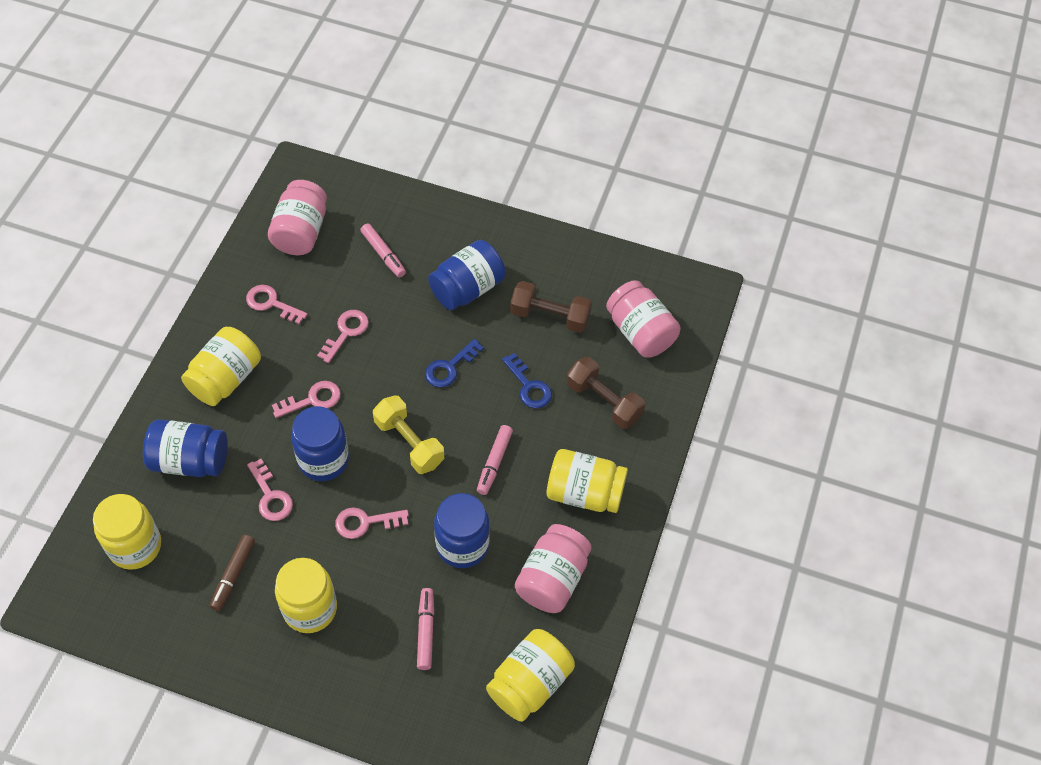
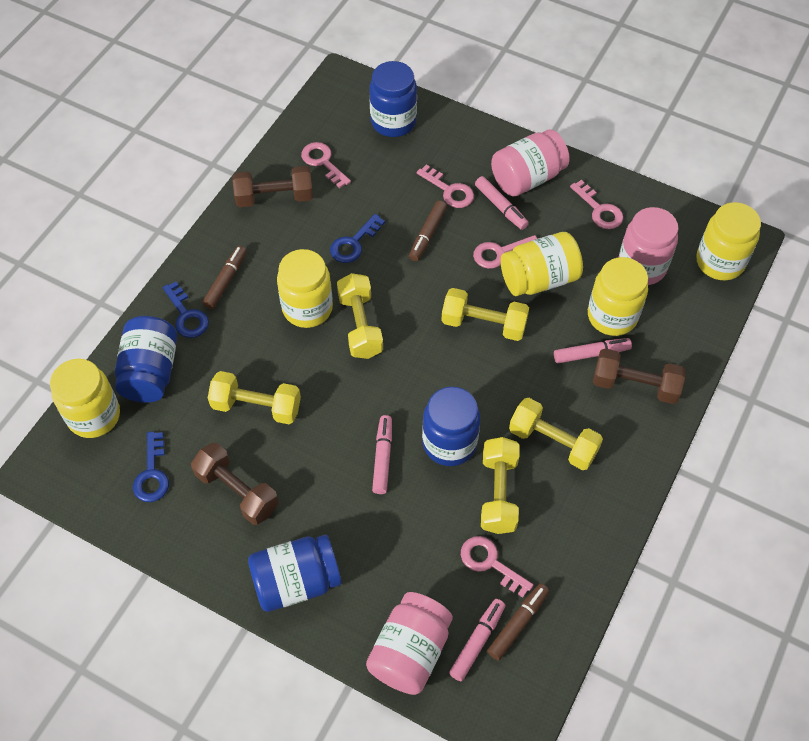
blue key: 2 -> 3
brown dumbbell: 2 -> 3
brown marker: 1 -> 3
pink marker: 3 -> 4
yellow dumbbell: 1 -> 5

